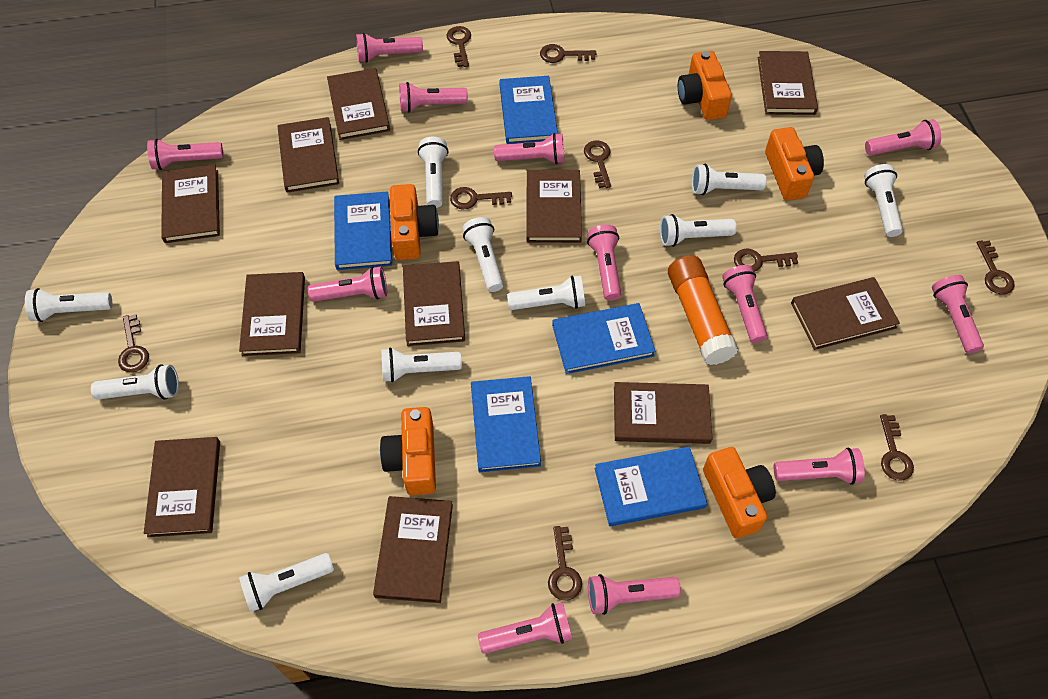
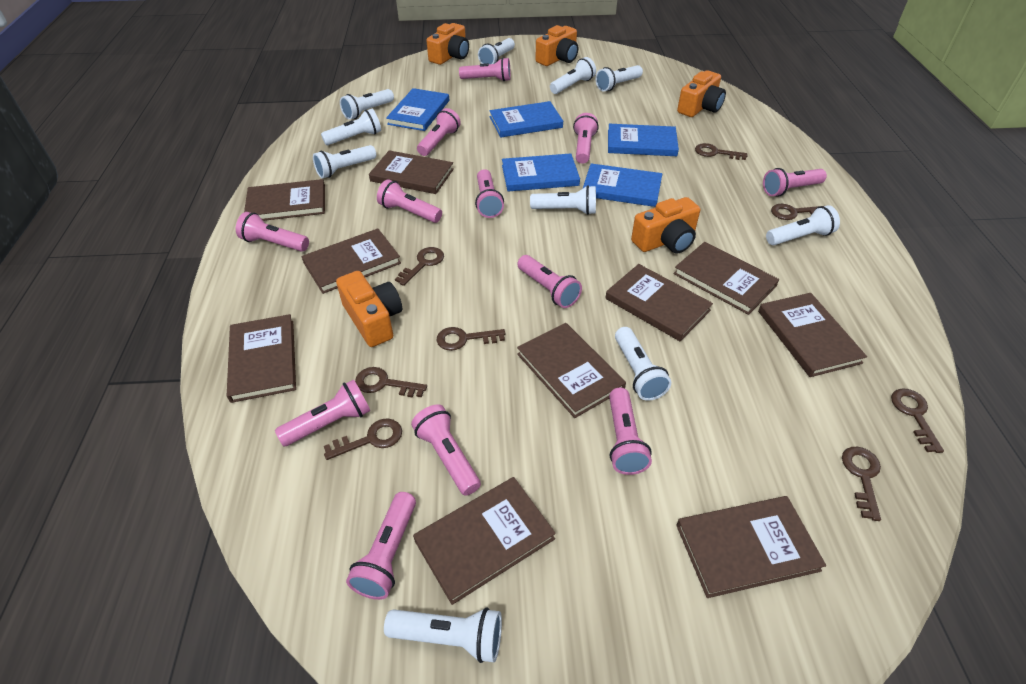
brown book: 11 -> 10
brown key: 9 -> 8
orange glue stick: 1 -> 0

